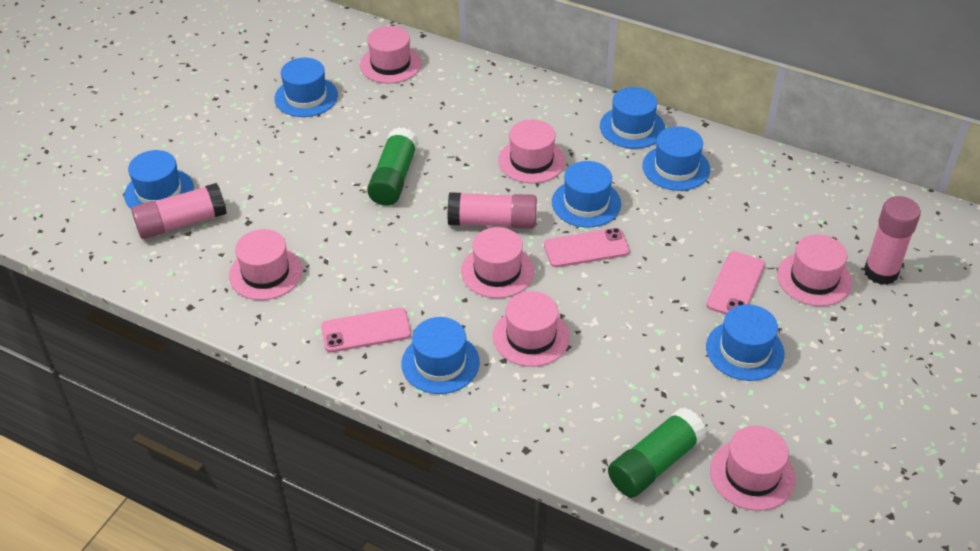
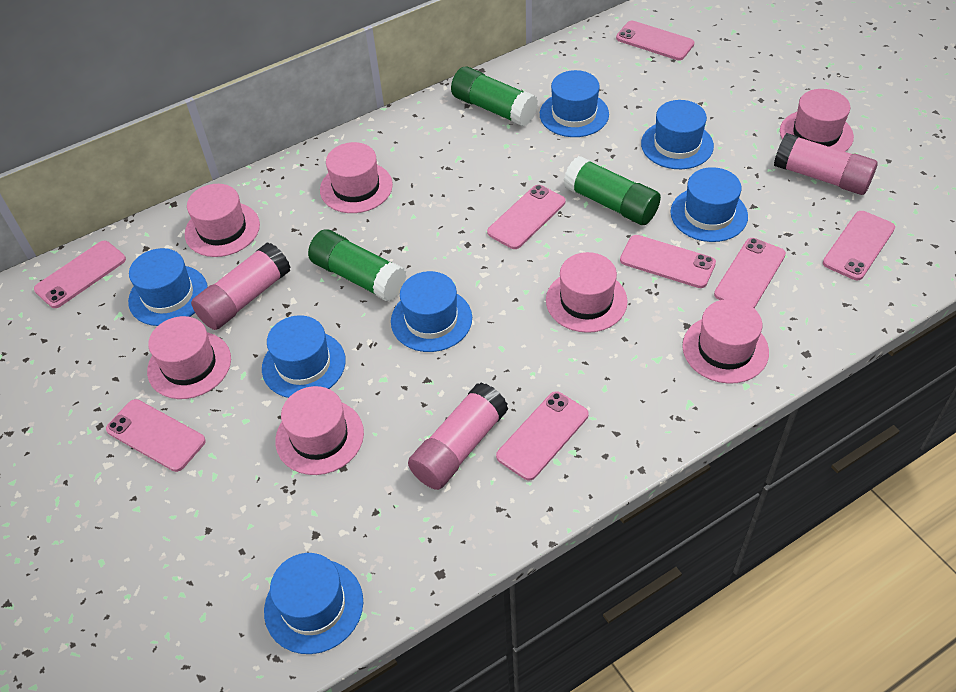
green glue stick: 2 -> 3
pink phone: 3 -> 8

